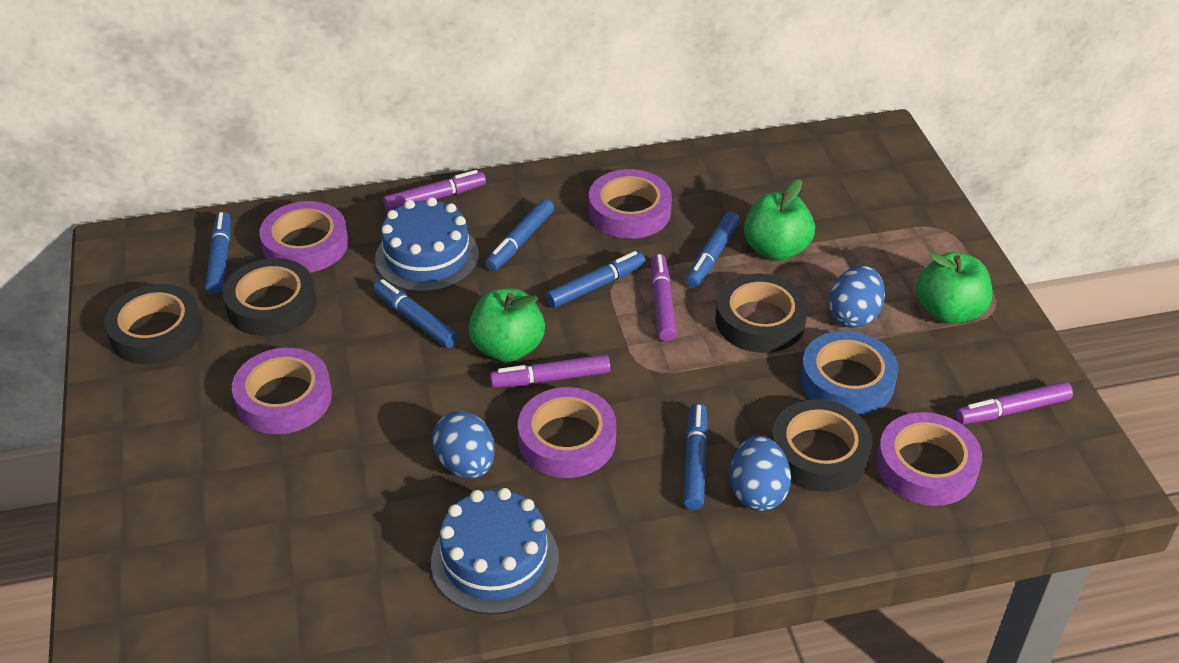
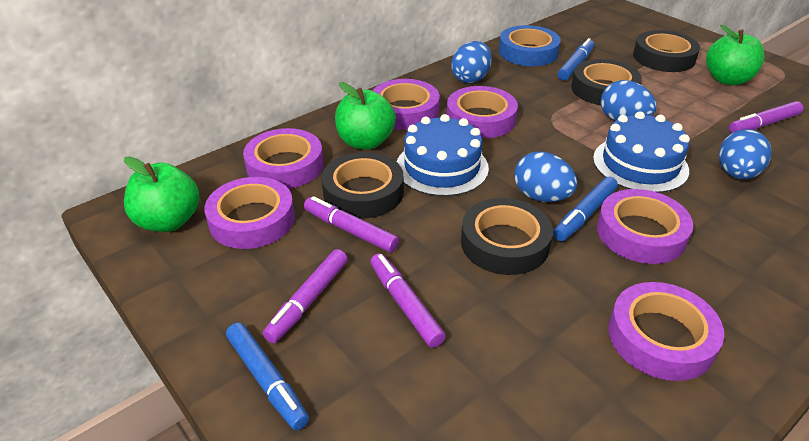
blue egg: 3 -> 4
blue marker: 6 -> 3
purple tape: 5 -> 6

